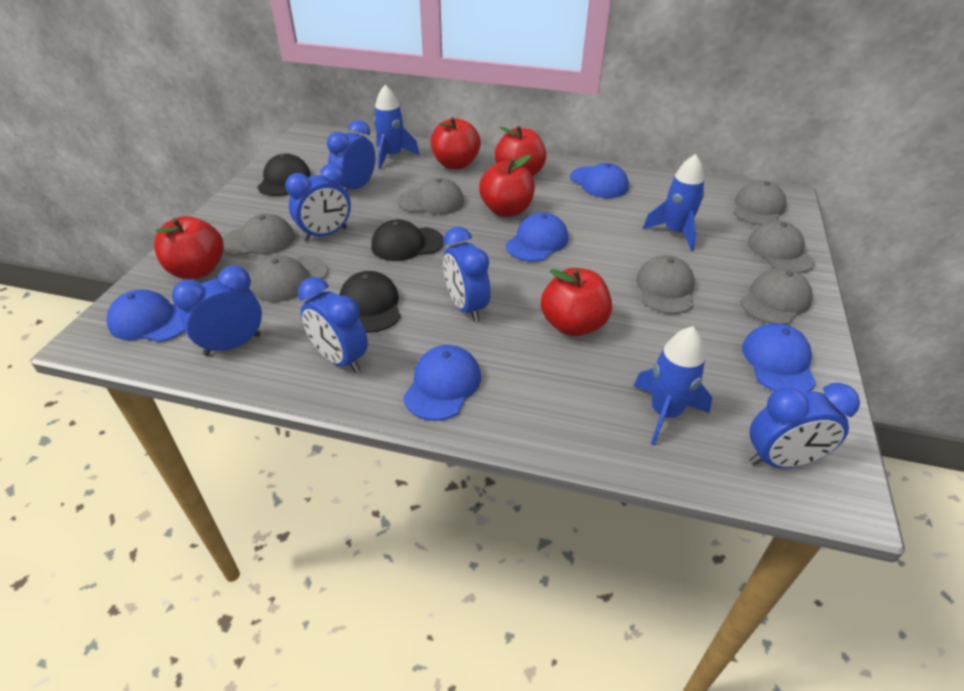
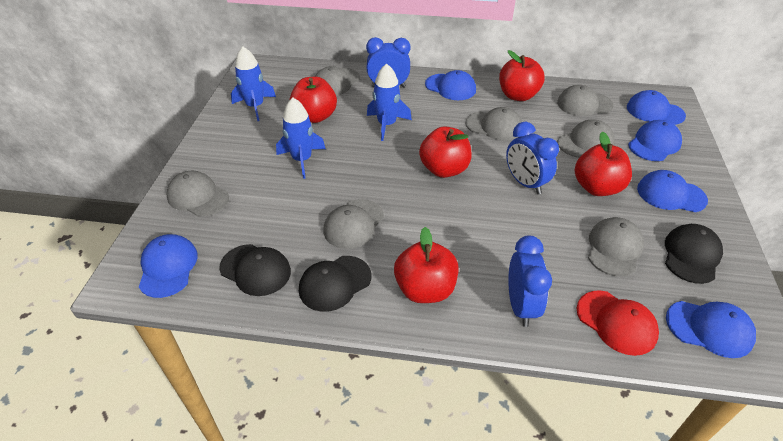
blue cap: 5 -> 6
blue clock: 6 -> 3
red cap: 0 -> 1

